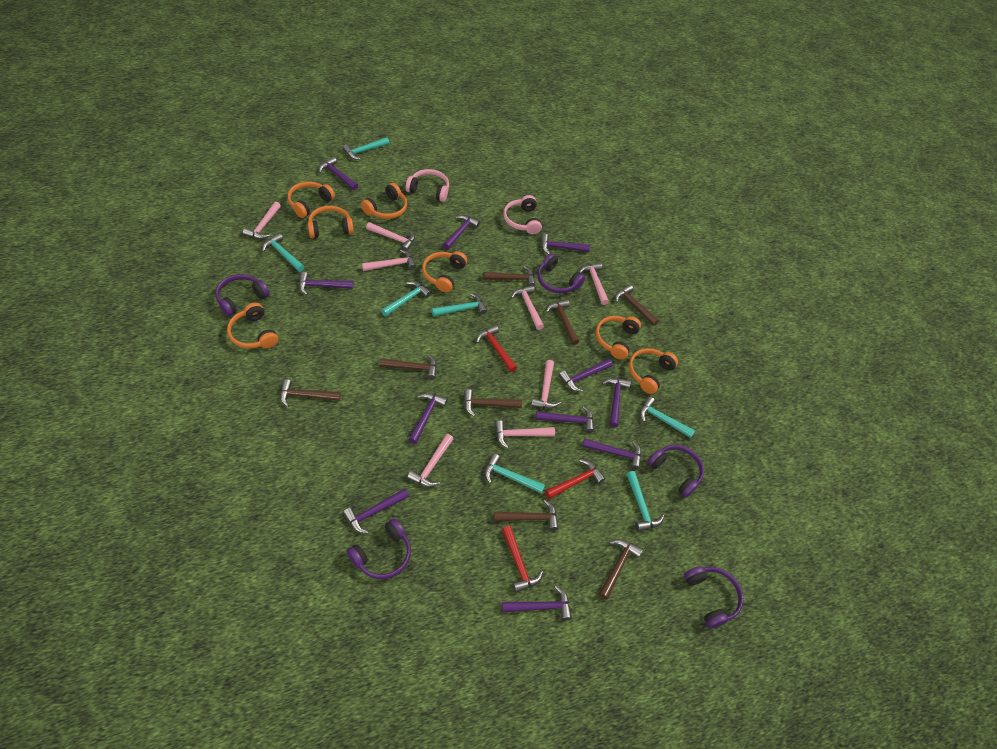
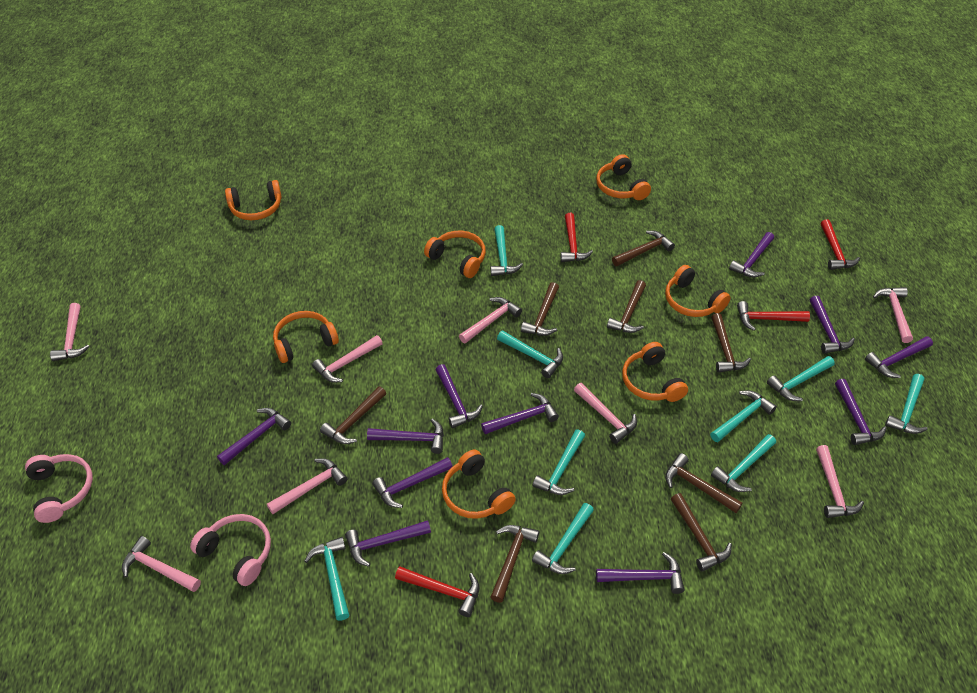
purple headphones: 5 -> 0
red hammer: 3 -> 4
turquoise hammer: 7 -> 9

